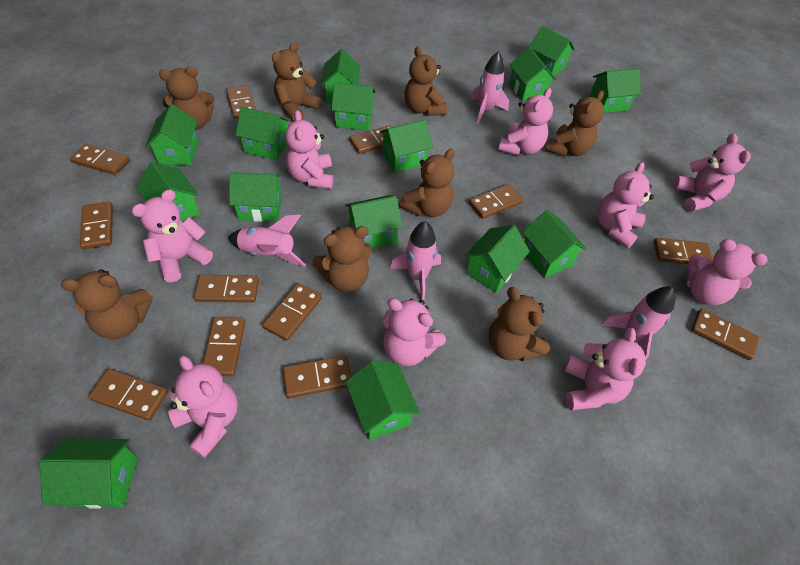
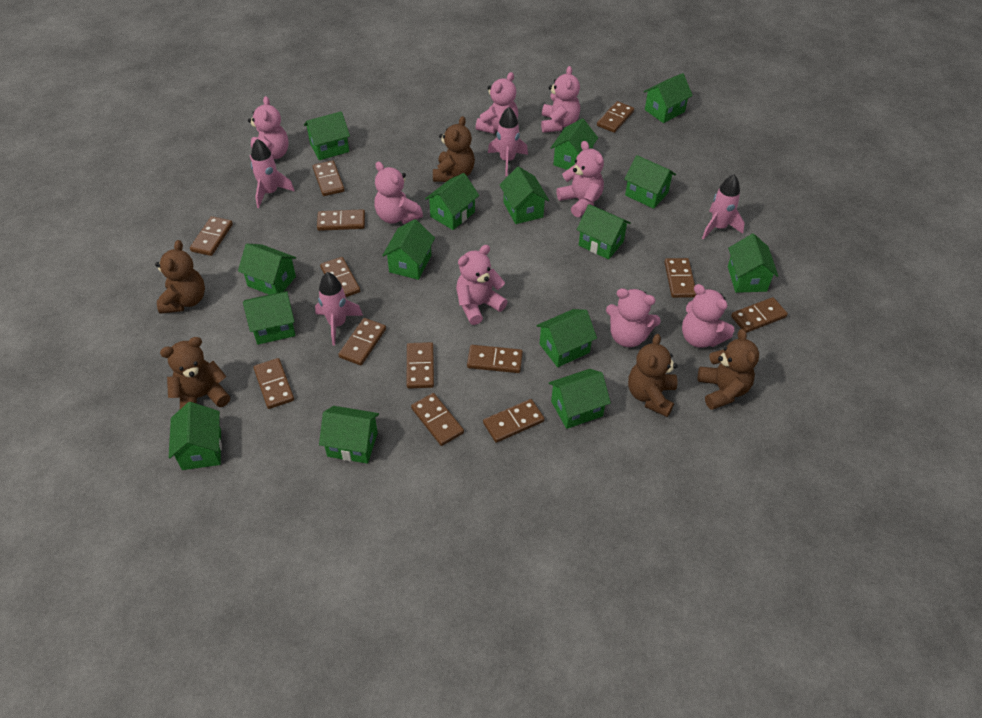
brown domino: 12 -> 13
brown teddy bear: 8 -> 5
pink teddy bear: 9 -> 8

